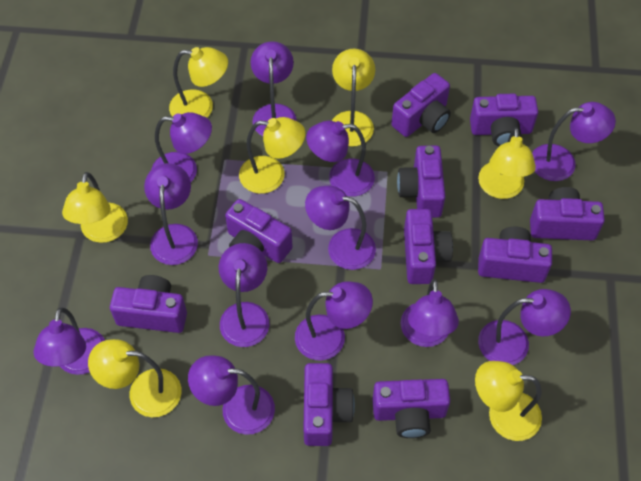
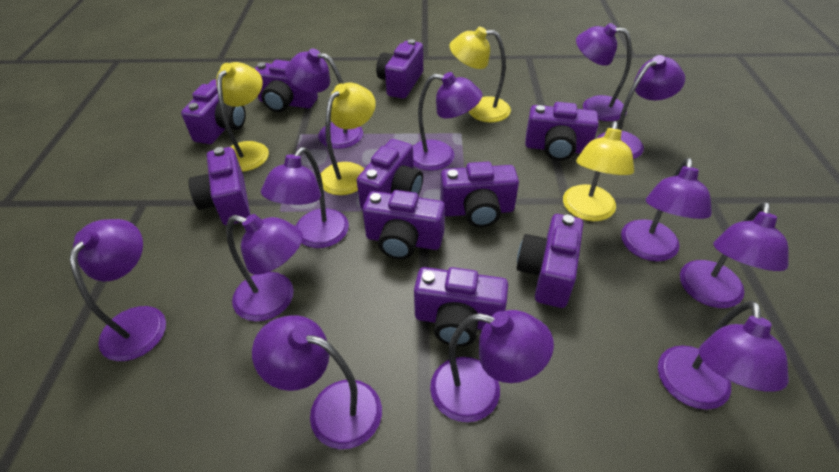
yellow lamp: 7 -> 4

